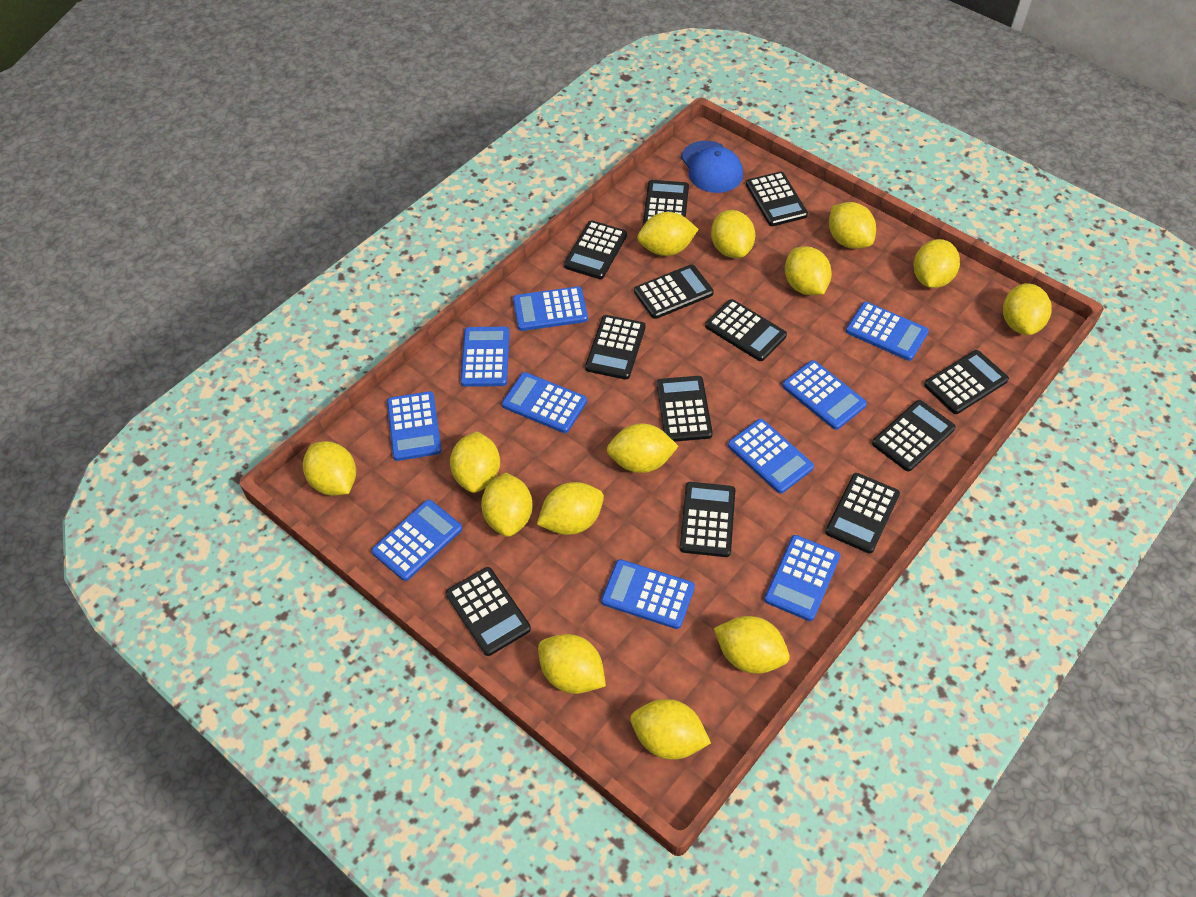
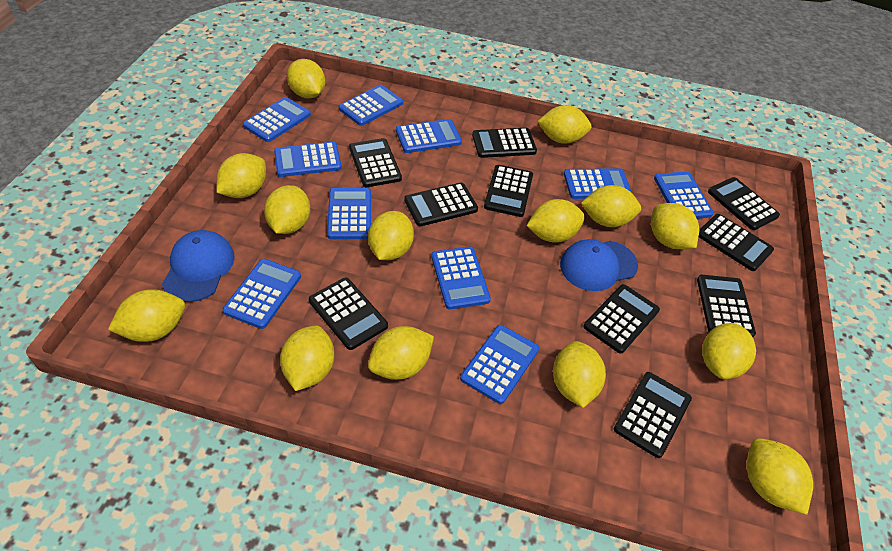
black calculator: 12 -> 10
blue cap: 1 -> 2

